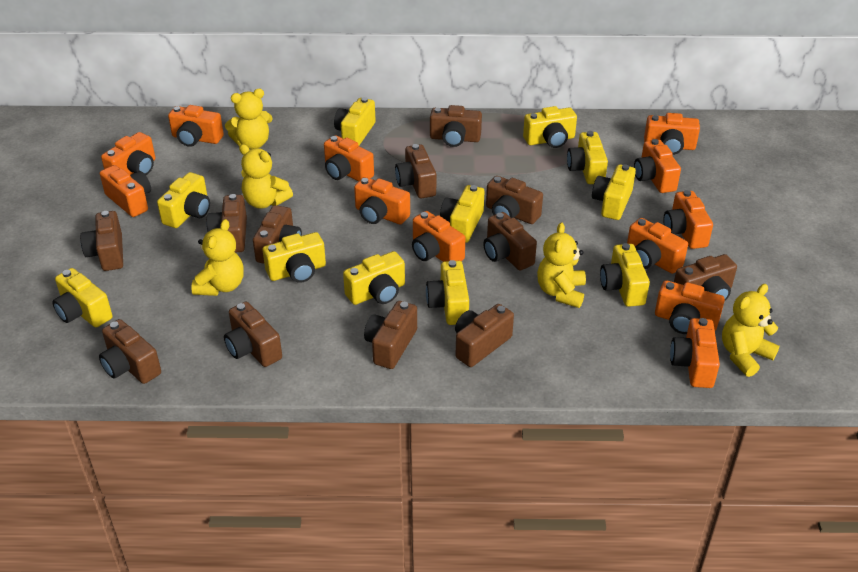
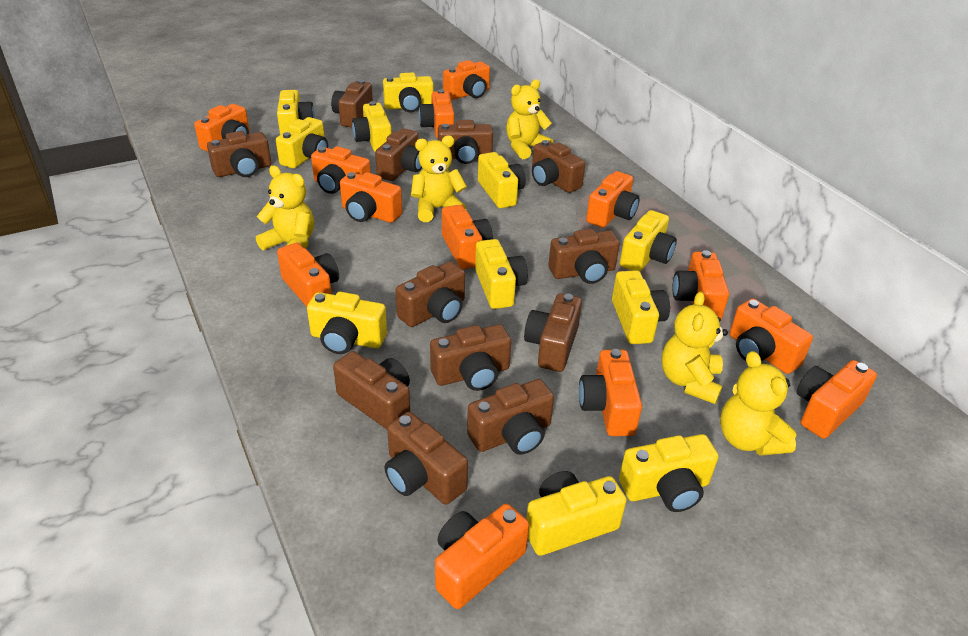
orange camera: 12 -> 13

